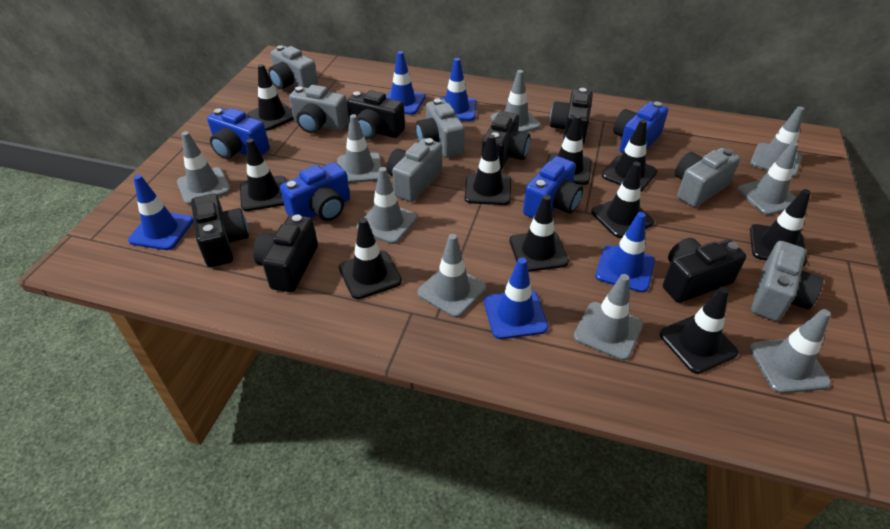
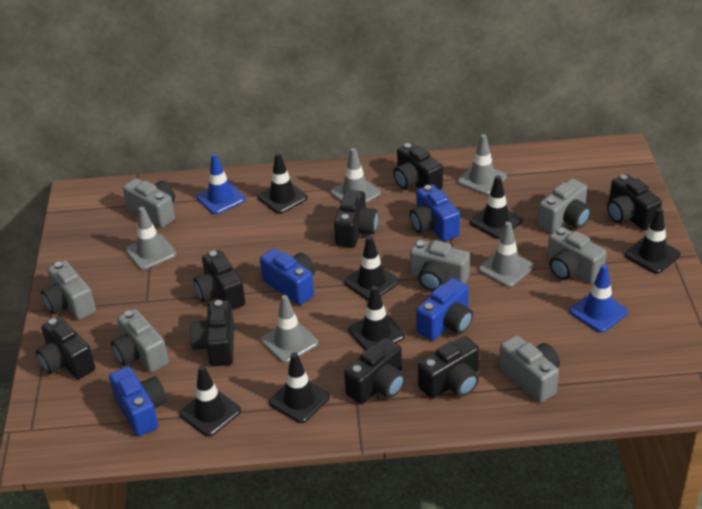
black camera: 6 -> 8
black traffic cone: 10 -> 7
blue traffic cone: 5 -> 2
grey camera: 6 -> 7
grey traffic cone: 9 -> 5

